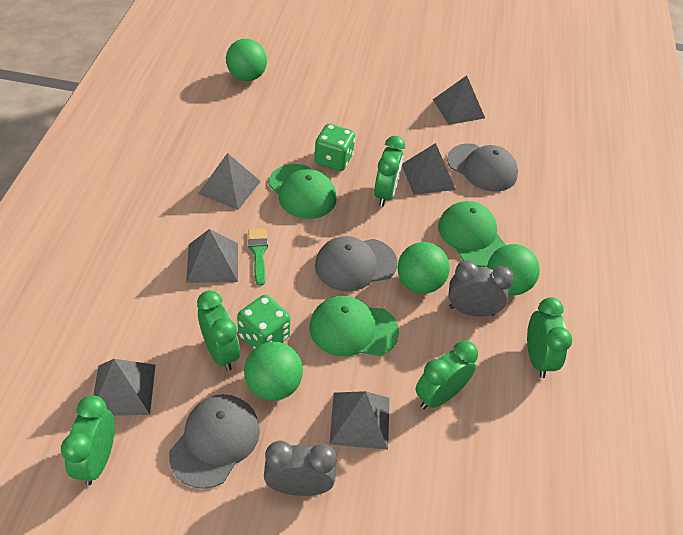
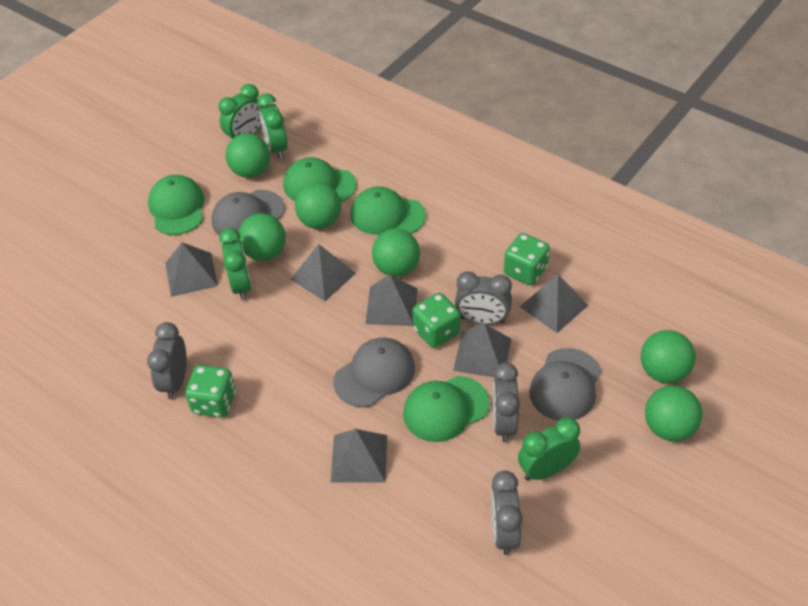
green ball: 4 -> 6
green brush: 1 -> 0
green cap: 3 -> 4
green clock: 5 -> 4
green dice: 2 -> 3
grey clock: 2 -> 4

